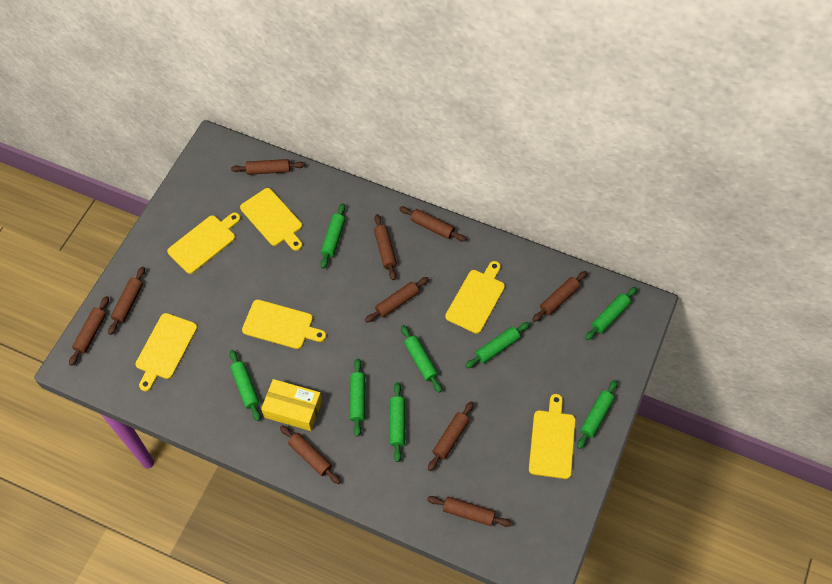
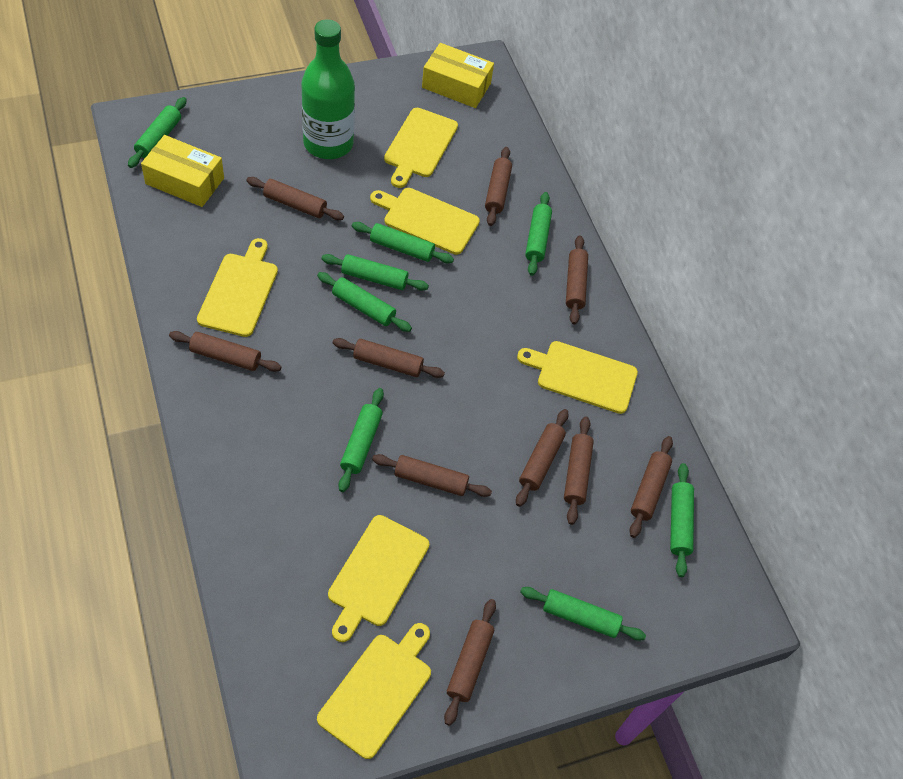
green bottle: 0 -> 1
yellow box: 1 -> 2

